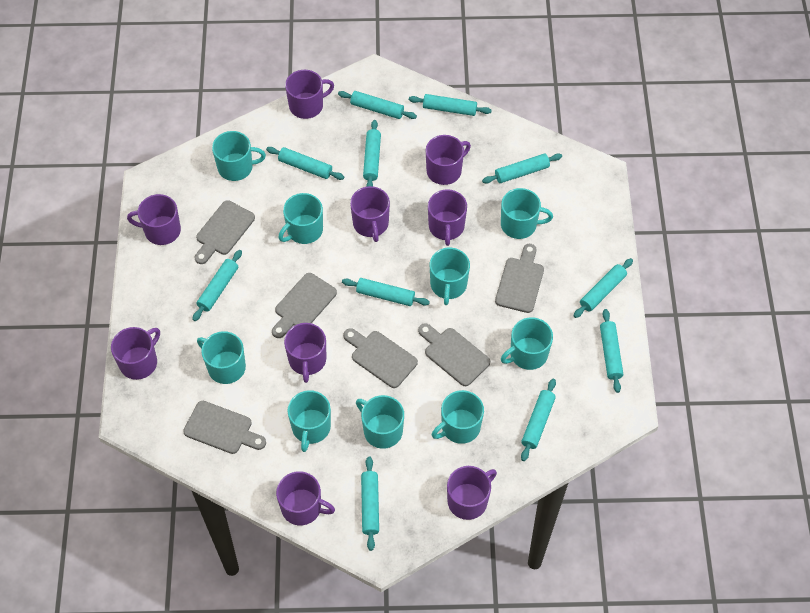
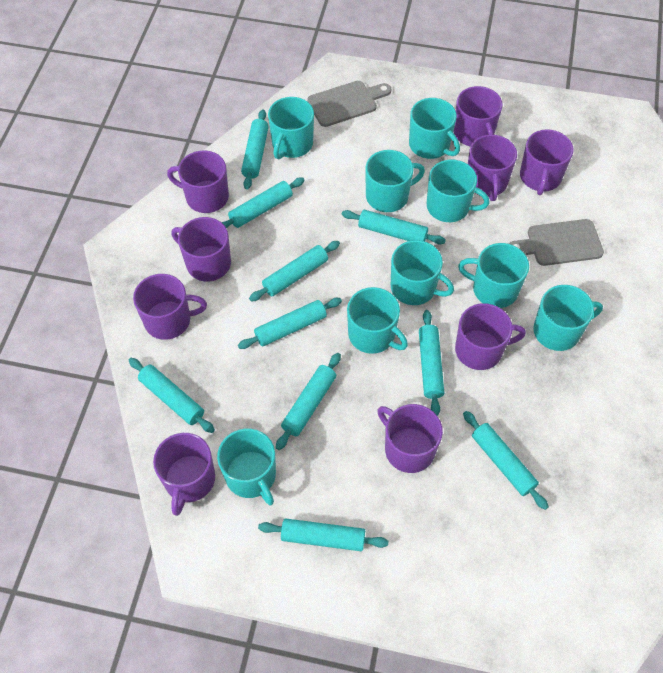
grey cutting board: 6 -> 2
turquoise rolling pin: 11 -> 10

